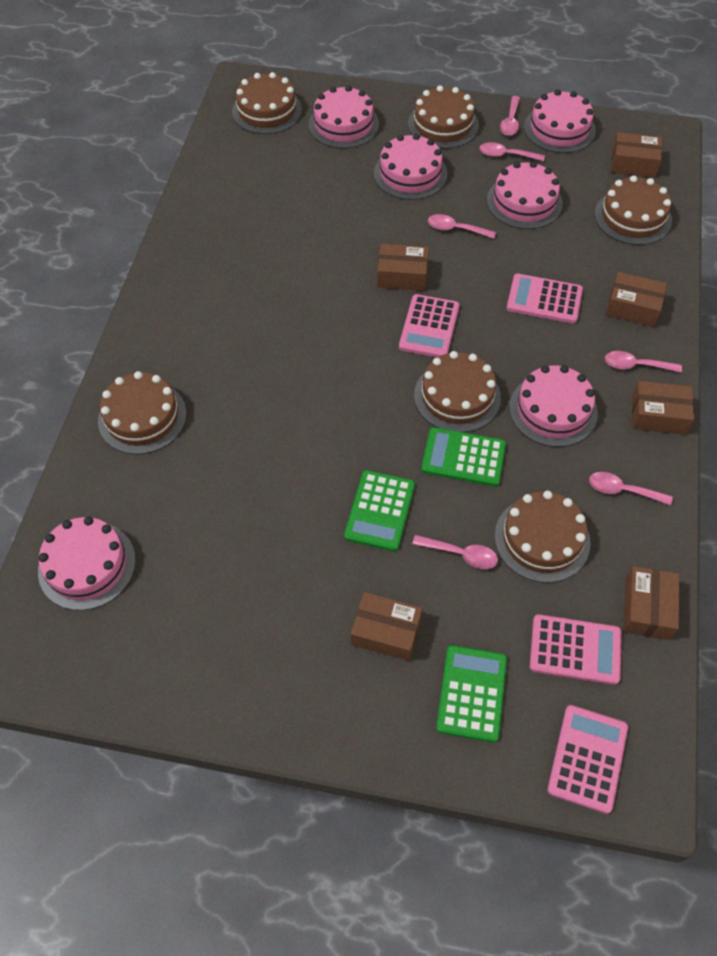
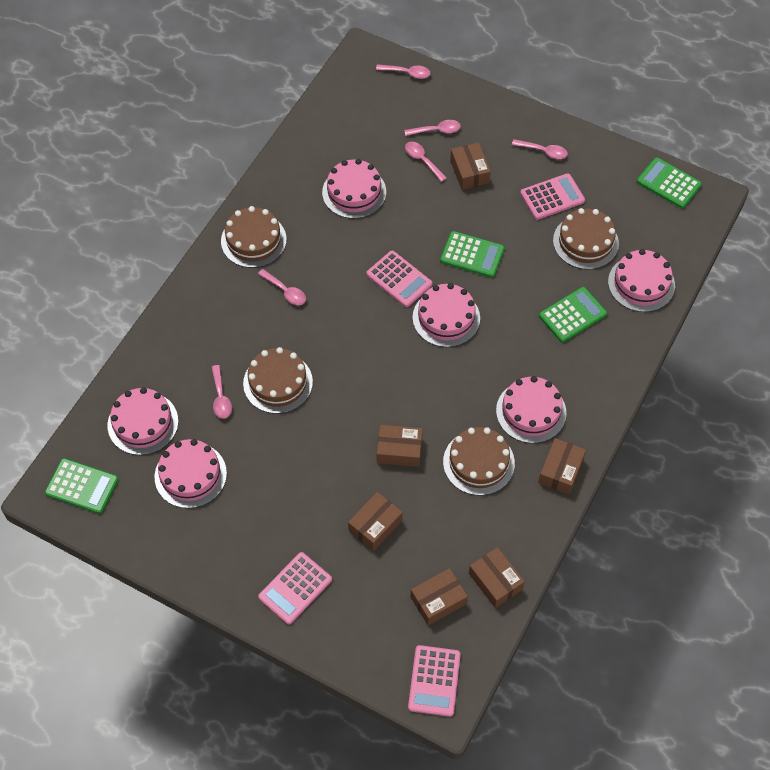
brown cake: 6 -> 4
green calculator: 3 -> 4

